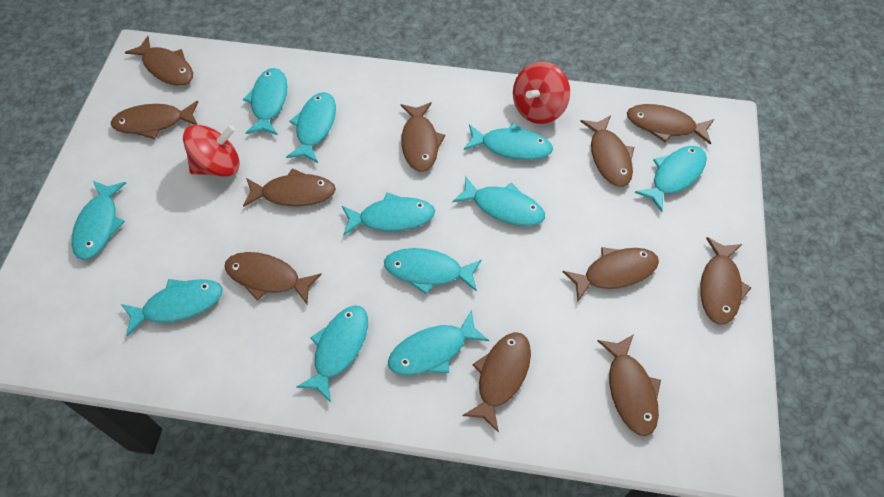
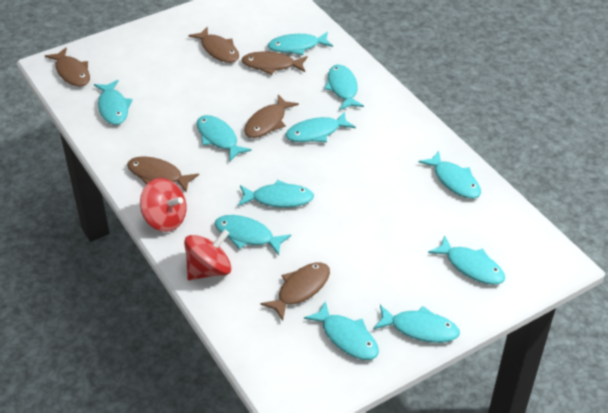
brown fish: 11 -> 6

